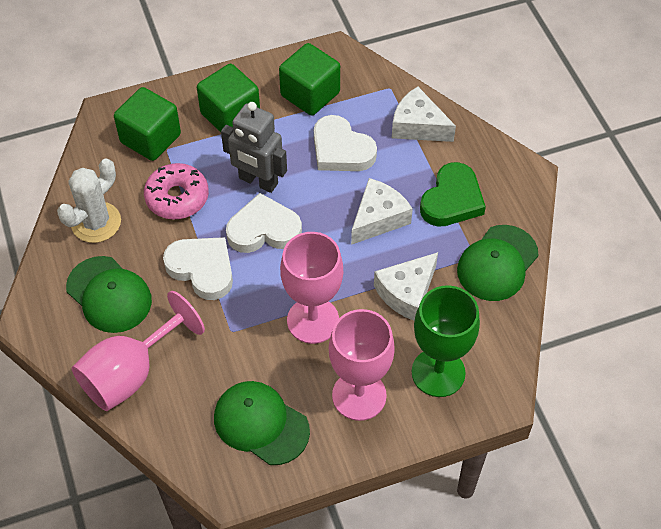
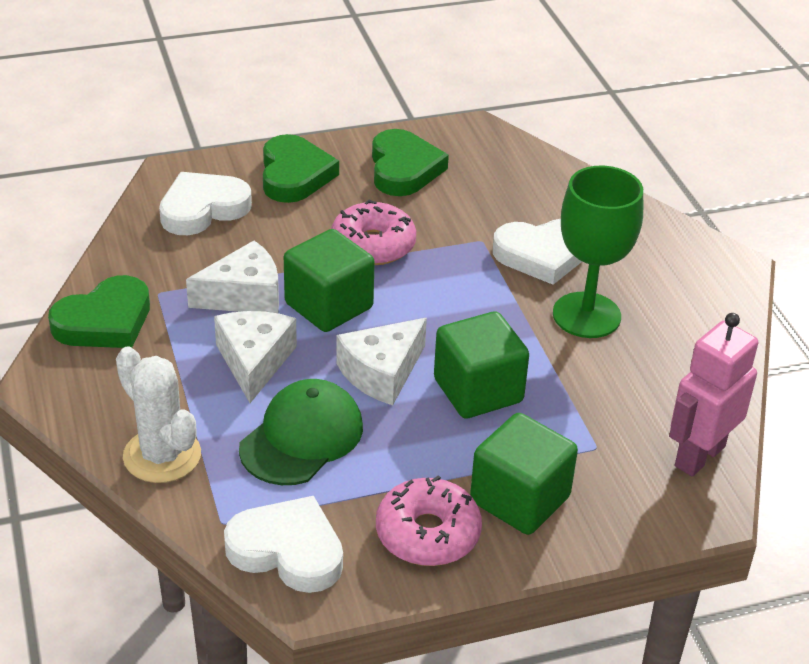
green cap: 3 -> 1
green heart: 1 -> 3
grey robot: 1 -> 0
pink donut: 1 -> 2
pink goblet: 3 -> 0
pink robot: 0 -> 1

